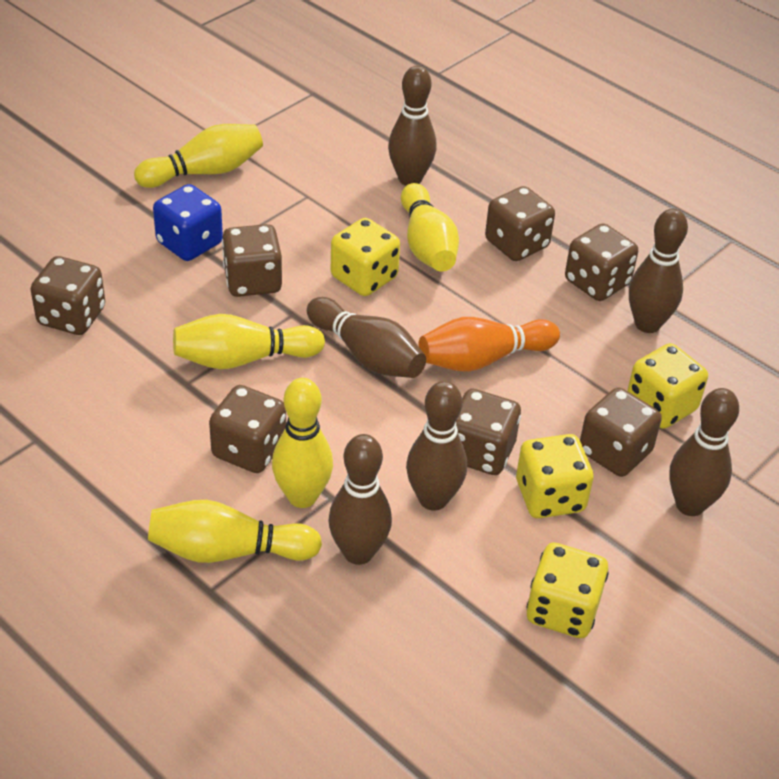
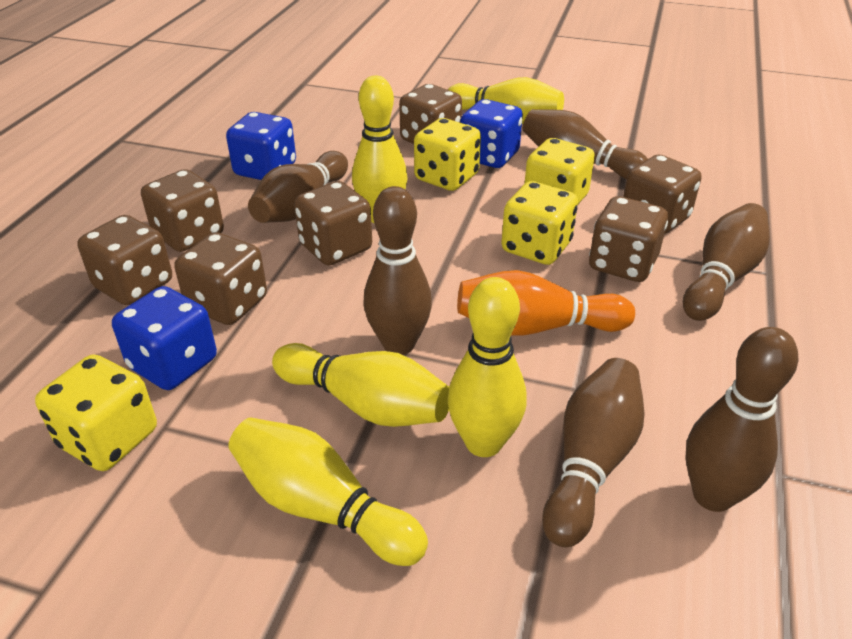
blue dice: 1 -> 3

